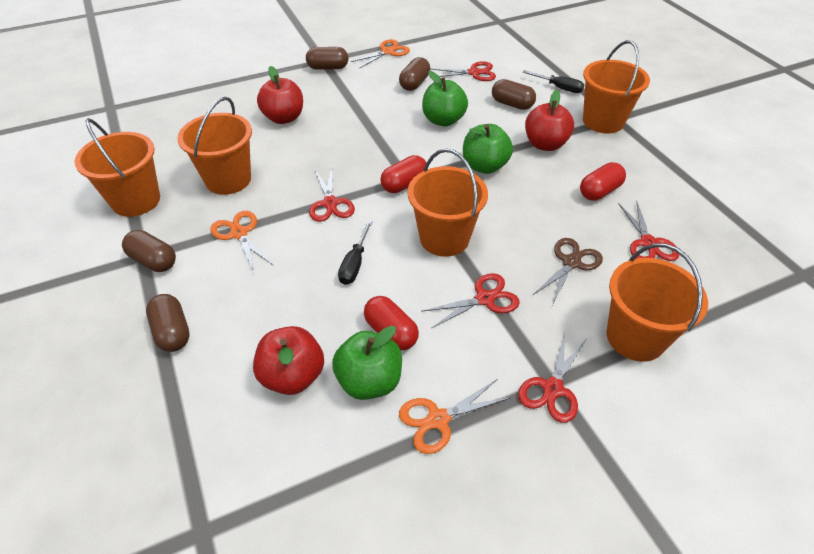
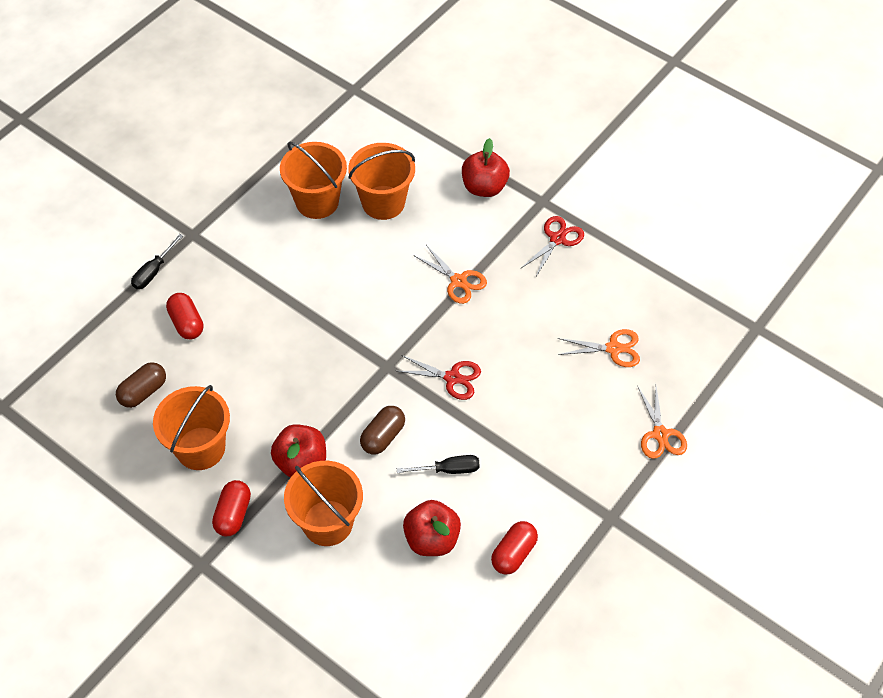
brown capsule: 5 -> 2
brown scissors: 1 -> 0
green apple: 3 -> 0
orange bucket: 5 -> 4
red scissors: 5 -> 2

